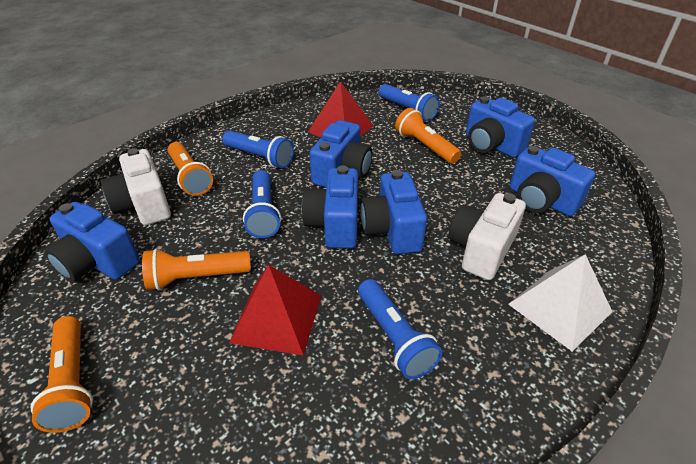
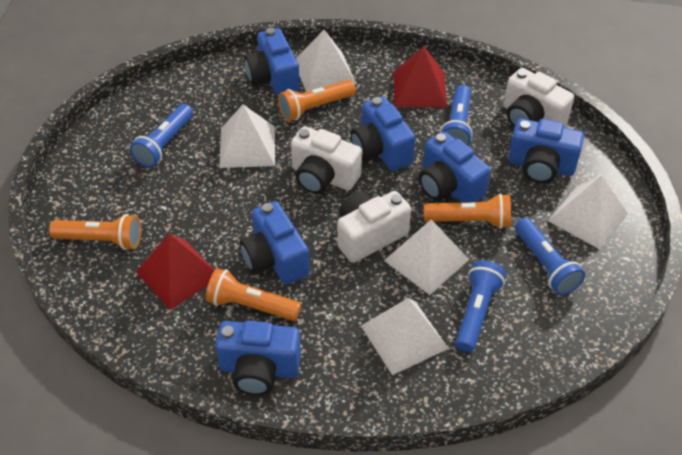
white camera: 2 -> 3
white pyramid: 1 -> 5

